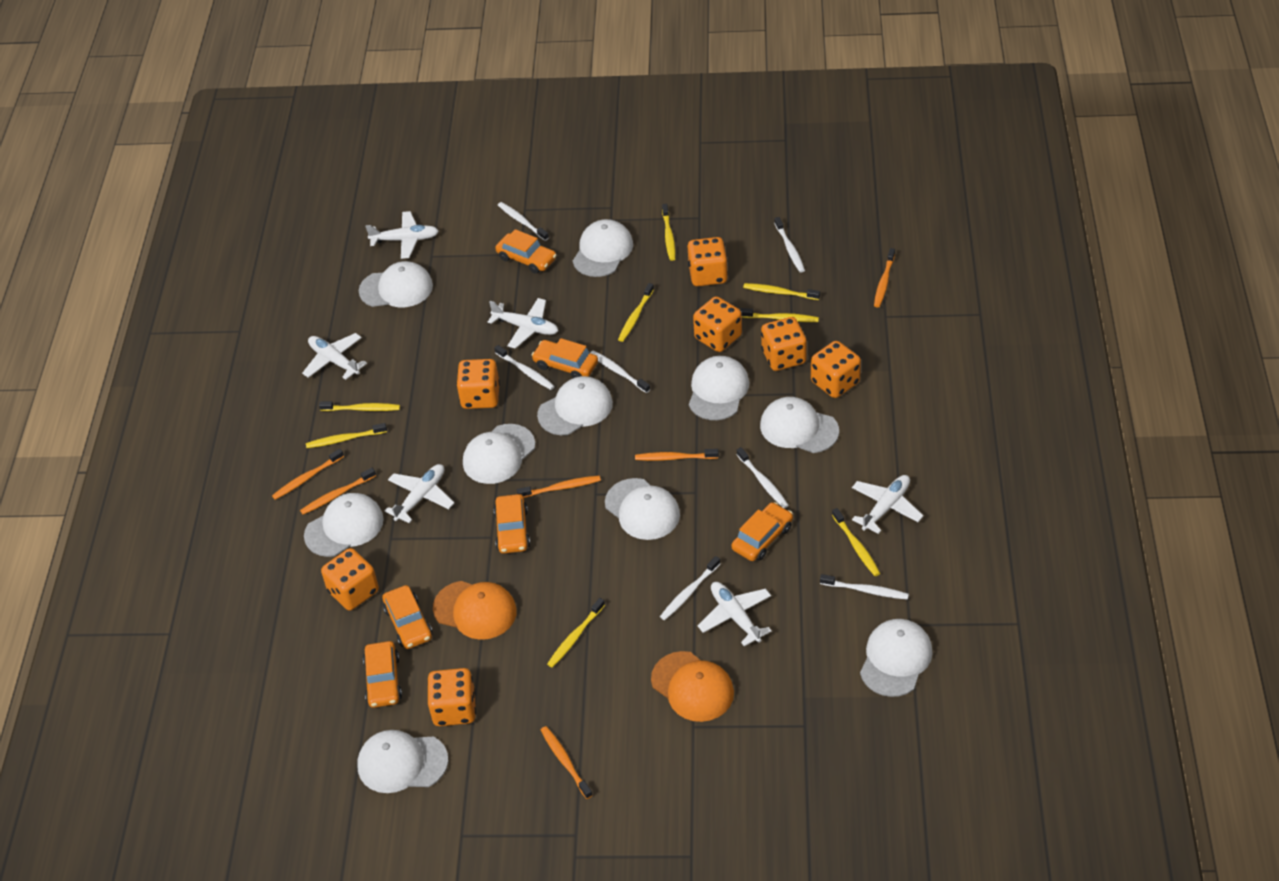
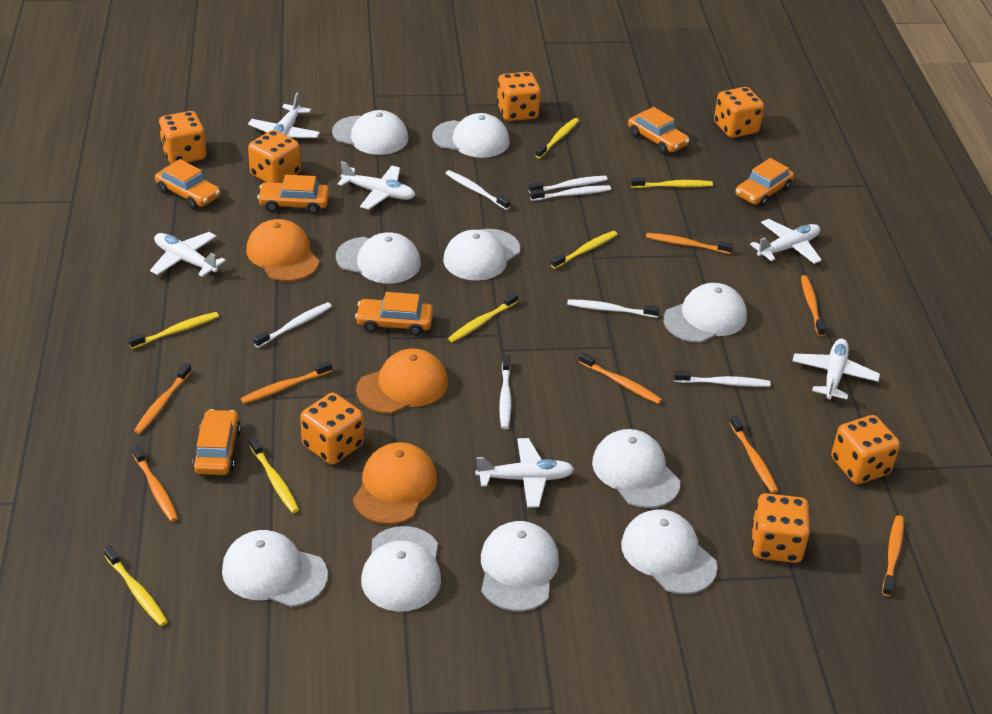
orange cap: 2 -> 3
orange toothbrush: 6 -> 8
yellow toothbrush: 8 -> 7

